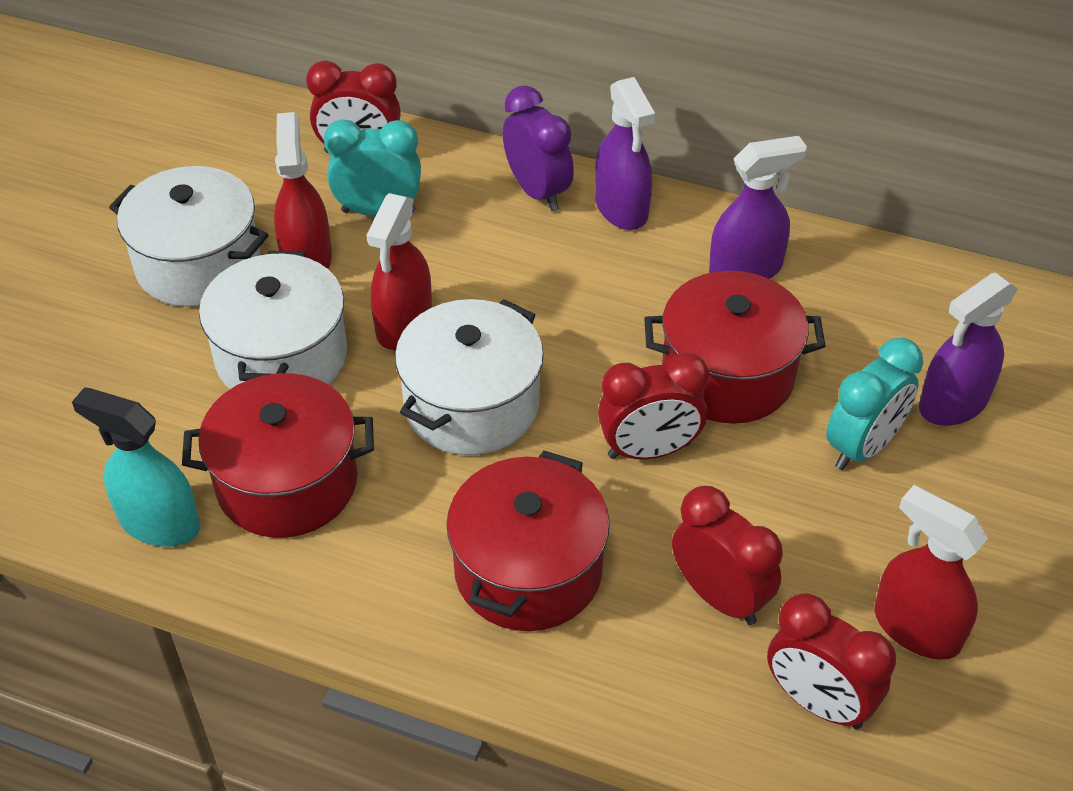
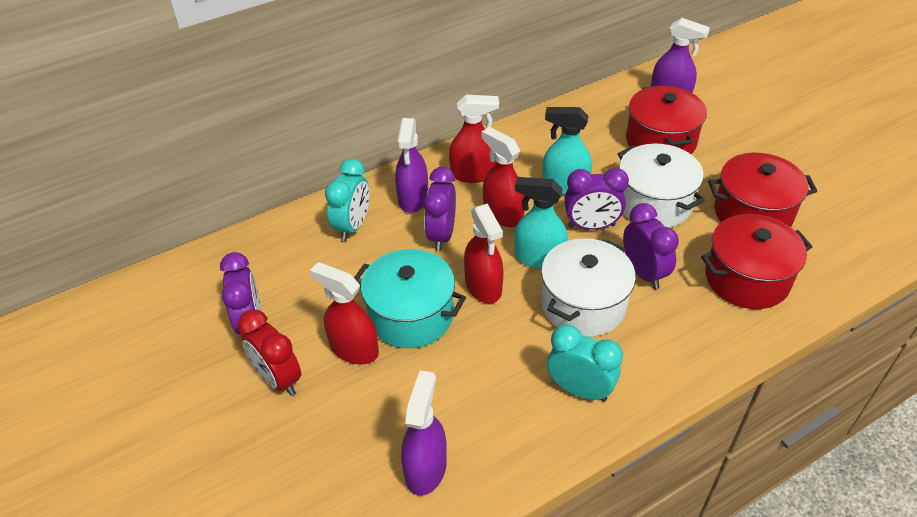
purple clock: 1 -> 4
red clock: 4 -> 1
red spray bottle: 3 -> 4
turquoise pot: 0 -> 1
turquoise spray bottle: 1 -> 2
white pot: 3 -> 2

